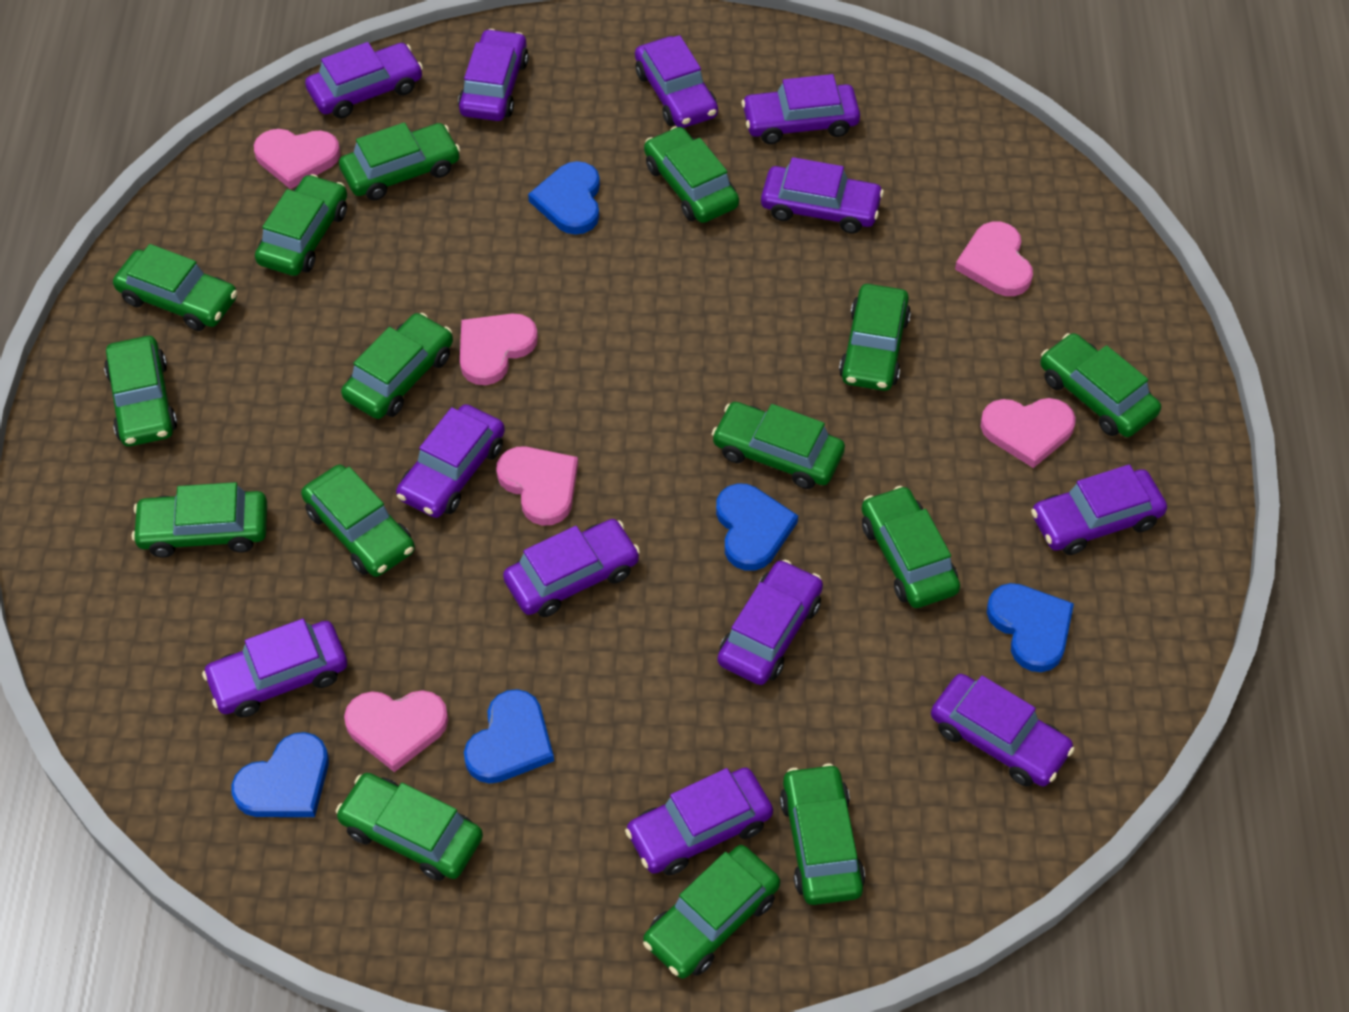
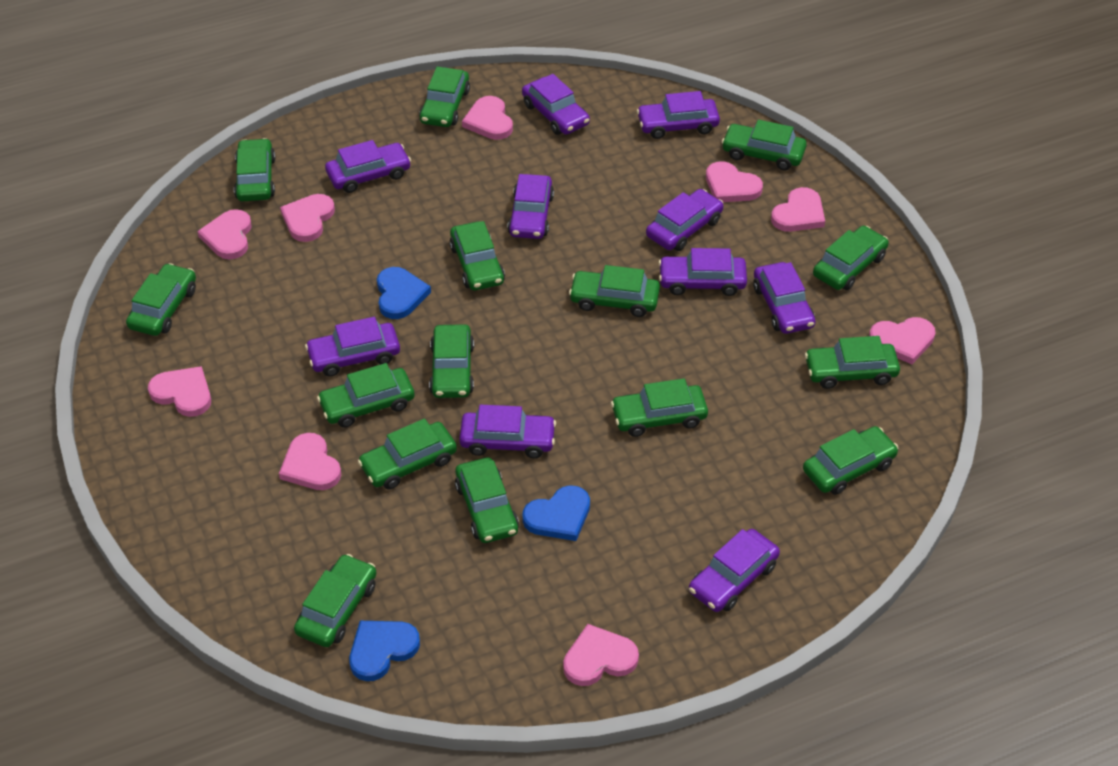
blue heart: 5 -> 3
pink heart: 6 -> 9
purple car: 12 -> 10

